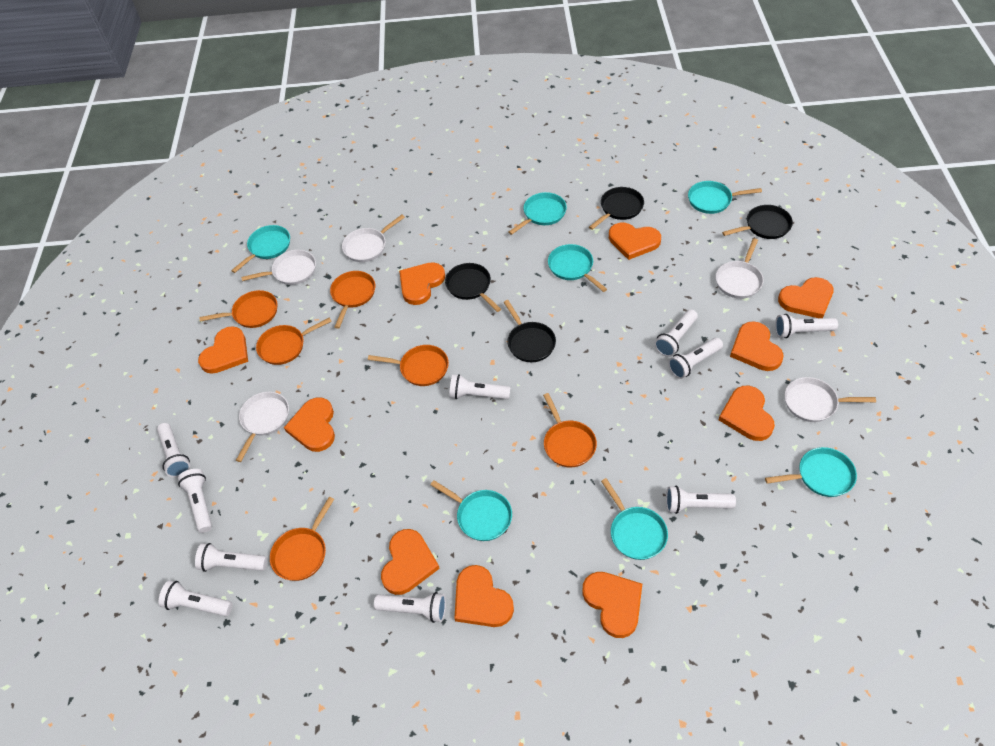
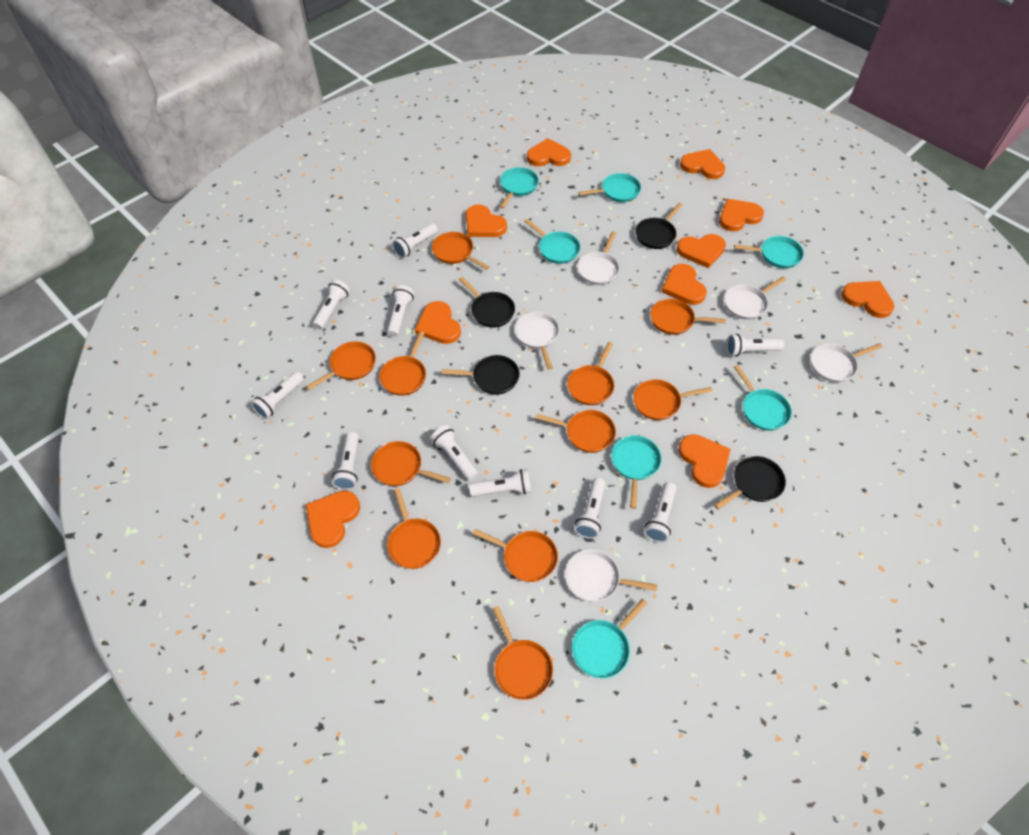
orange pan: 6 -> 11

